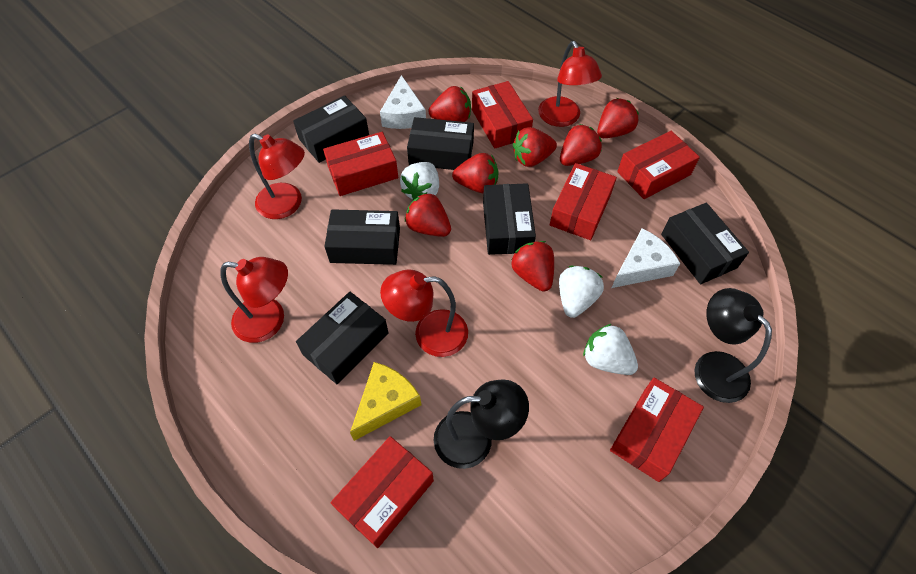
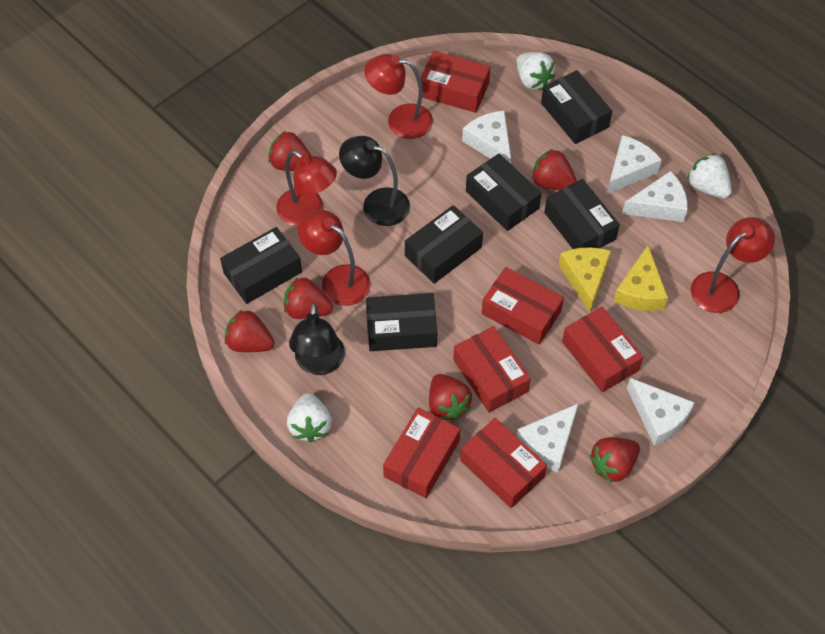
red strawberry: 7 -> 6
white cheese: 2 -> 5
yellow cheese: 1 -> 2

